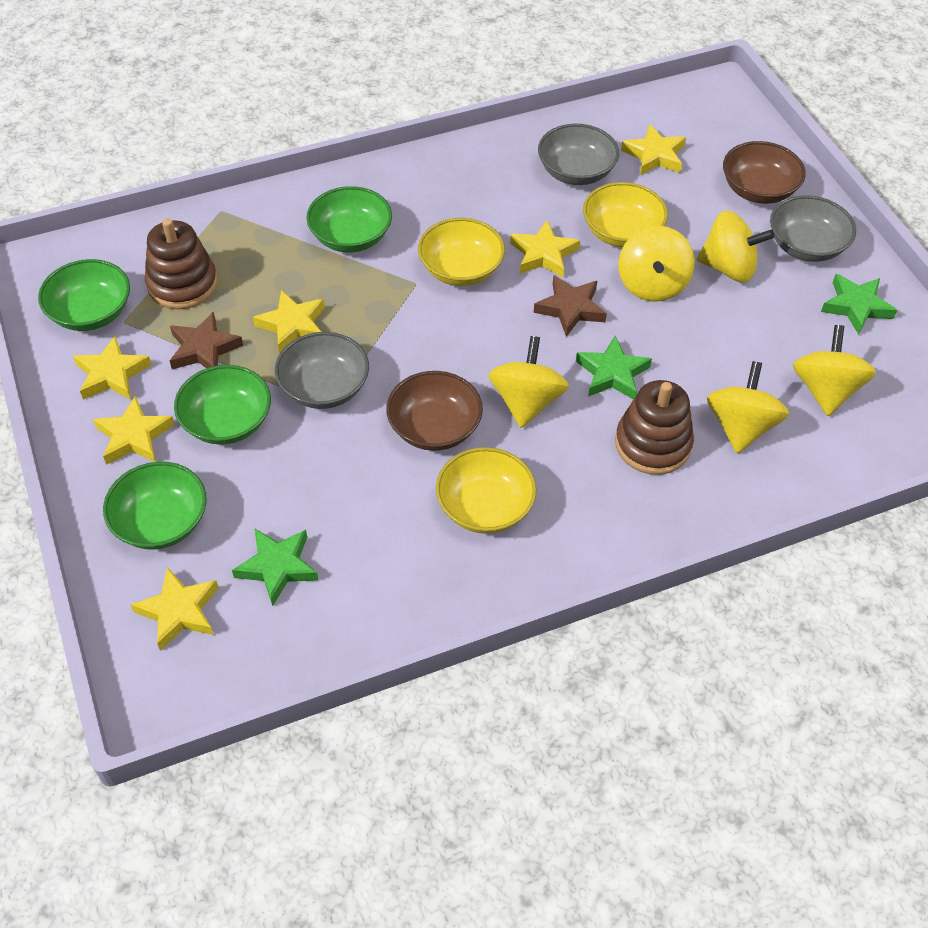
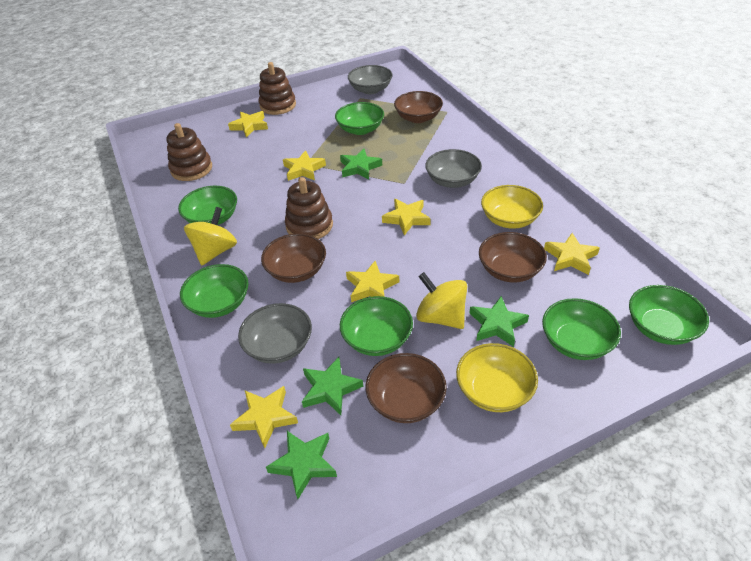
brown bowl: 2 -> 4
brown stacking toy: 2 -> 3
brown star: 2 -> 0
green bowl: 4 -> 6
green star: 3 -> 4
yellow bowl: 3 -> 2
yellow spinning top: 5 -> 2

